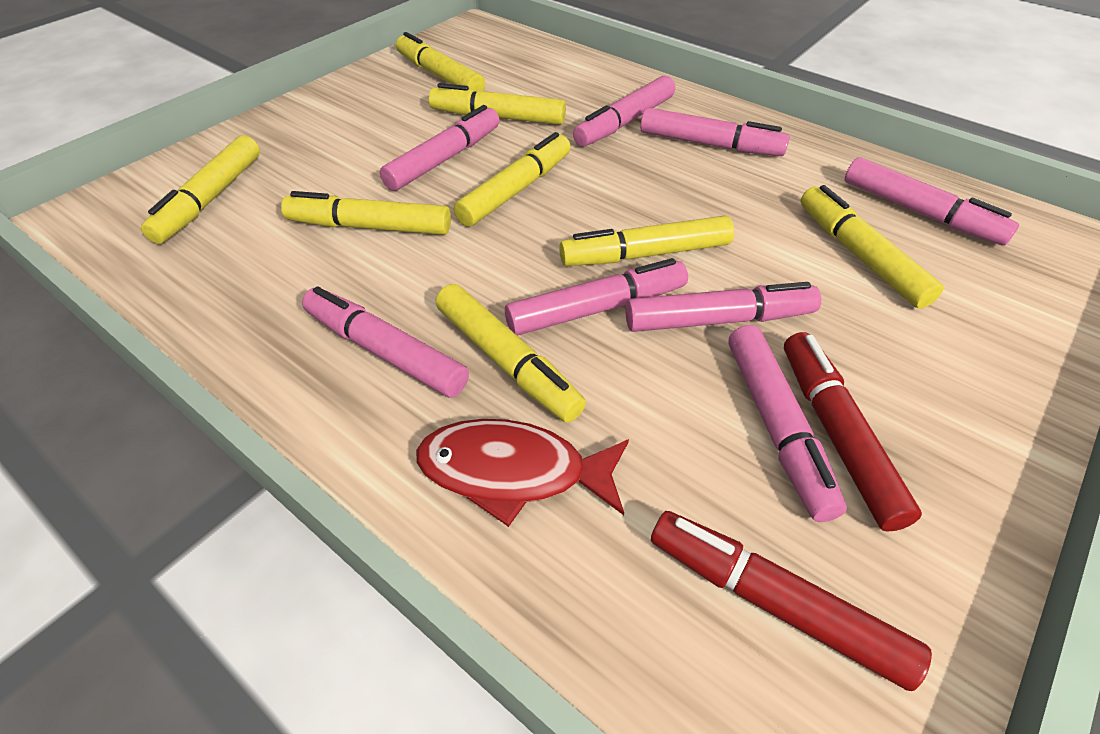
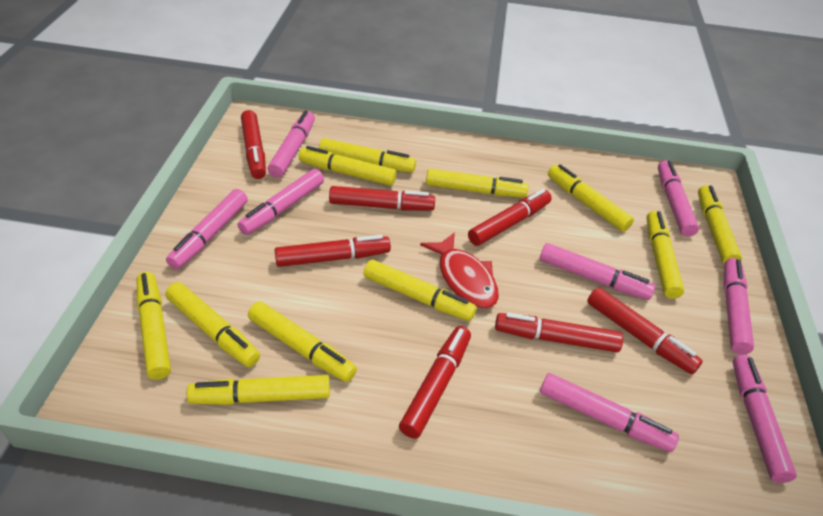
red marker: 2 -> 7
yellow marker: 8 -> 11

